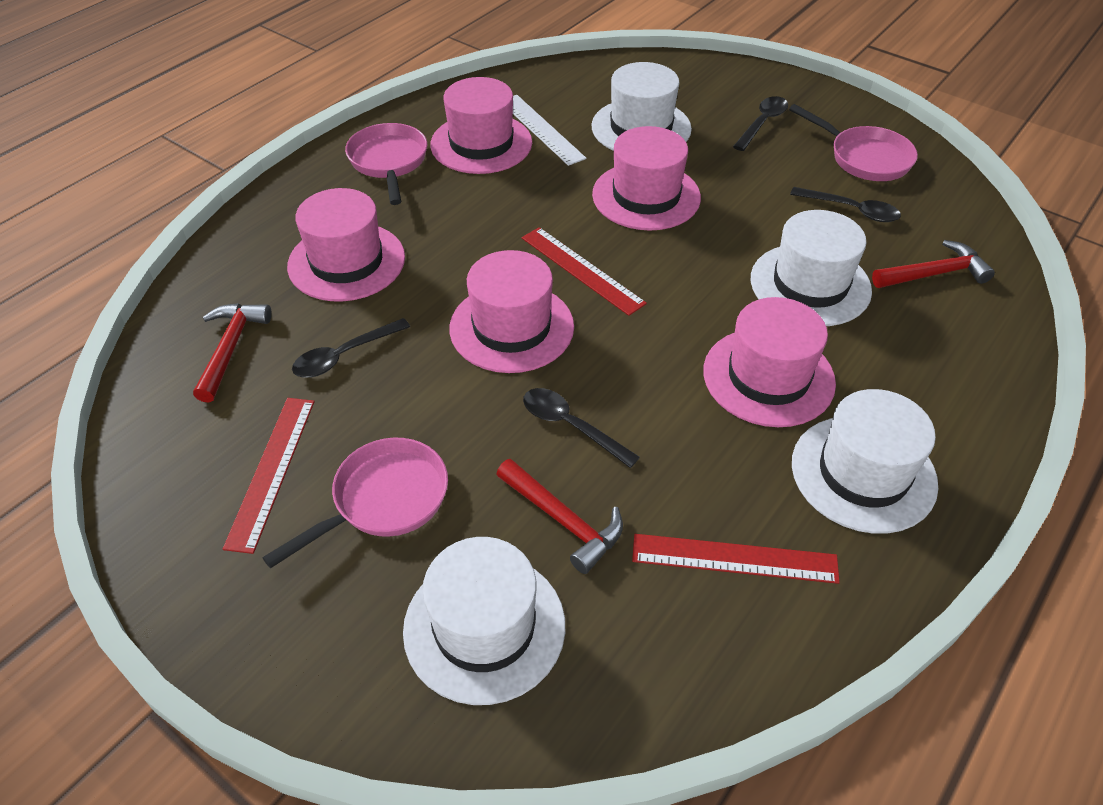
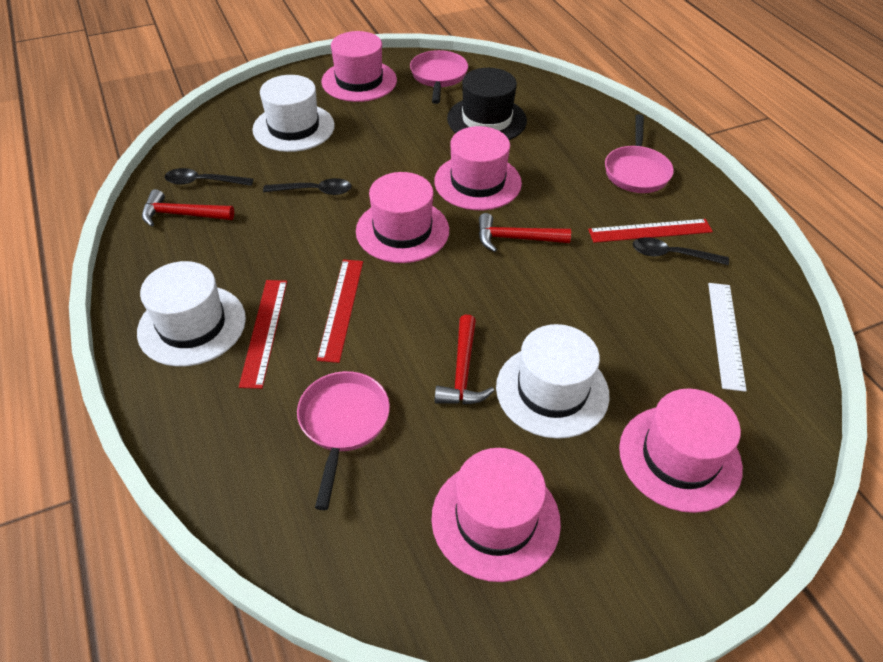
black hat: 0 -> 1
black spoon: 4 -> 3
white hat: 4 -> 3

